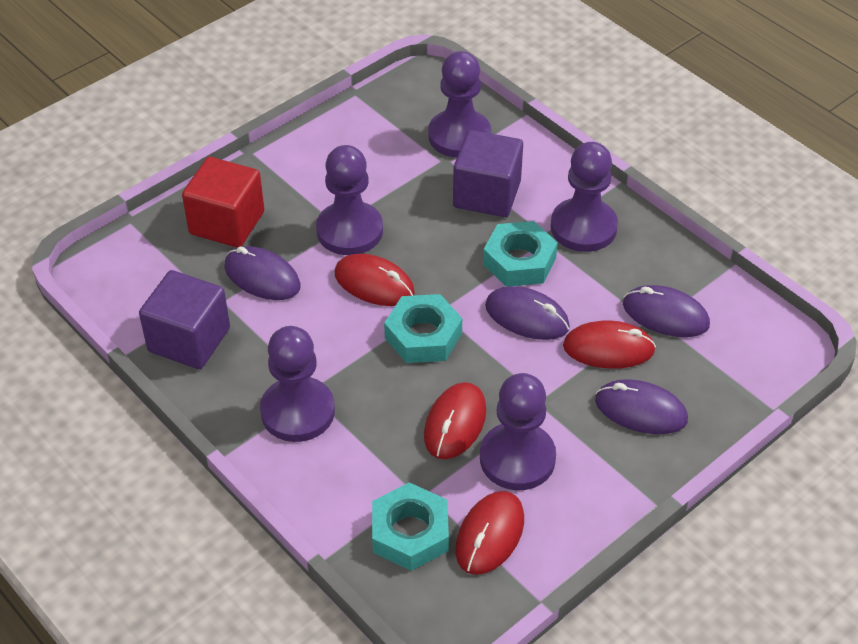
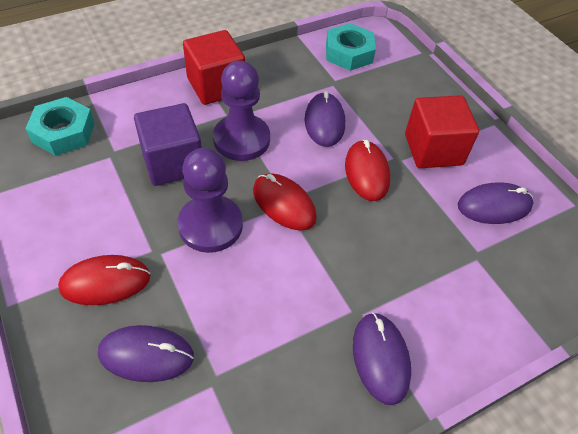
purple cube: 2 -> 1
purple pawn: 5 -> 2
red cube: 1 -> 2
red mouse: 4 -> 3
turquoise nut: 3 -> 2

